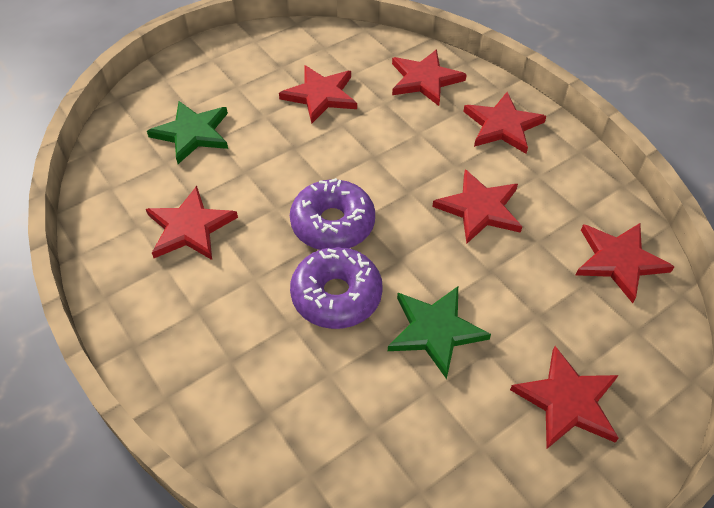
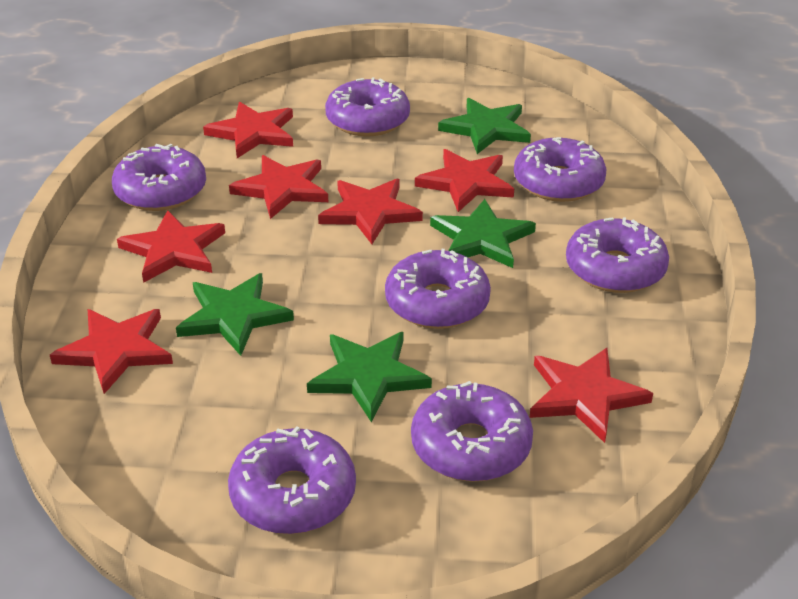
green star: 2 -> 4
purple donut: 2 -> 7

